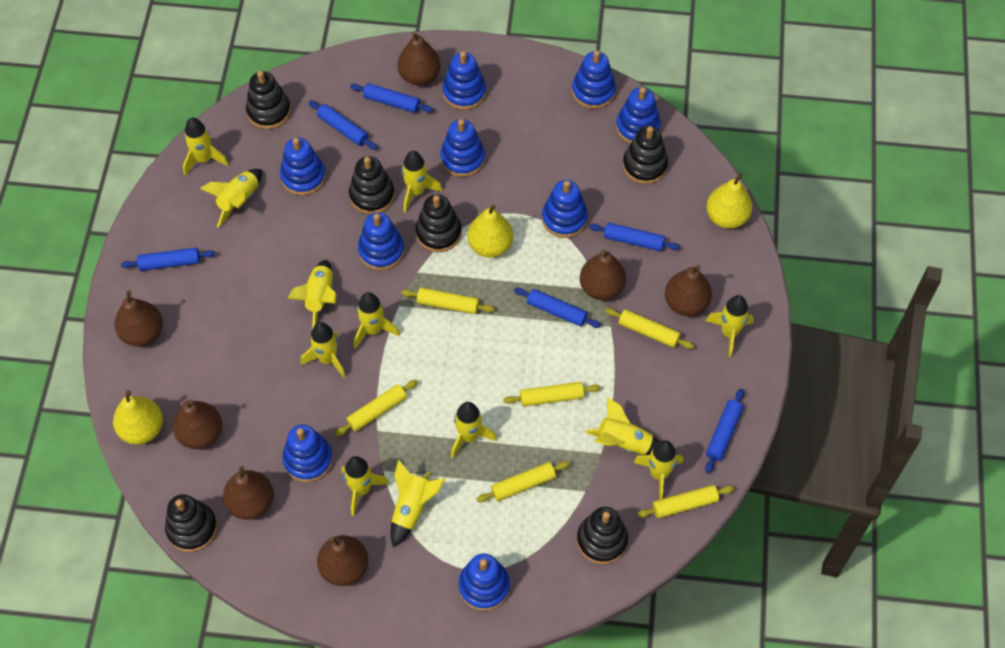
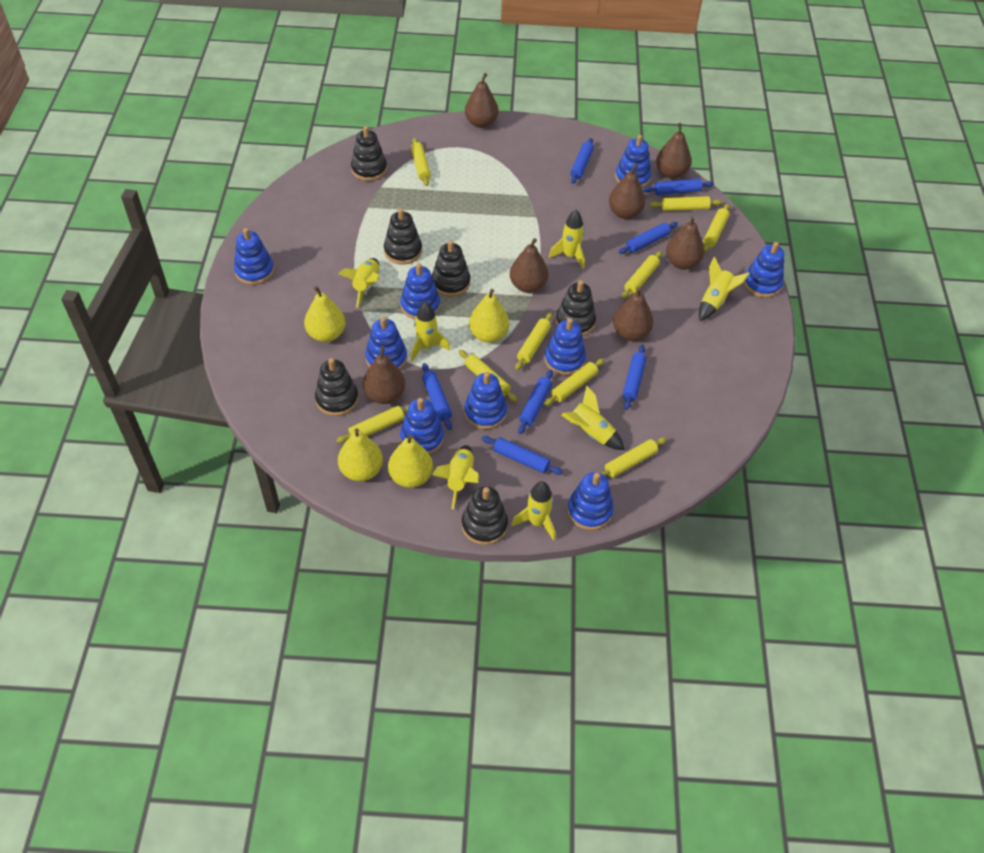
blue rolling pin: 6 -> 7
yellow pear: 3 -> 4
yellow rocket: 12 -> 7
yellow rolling pin: 6 -> 9

